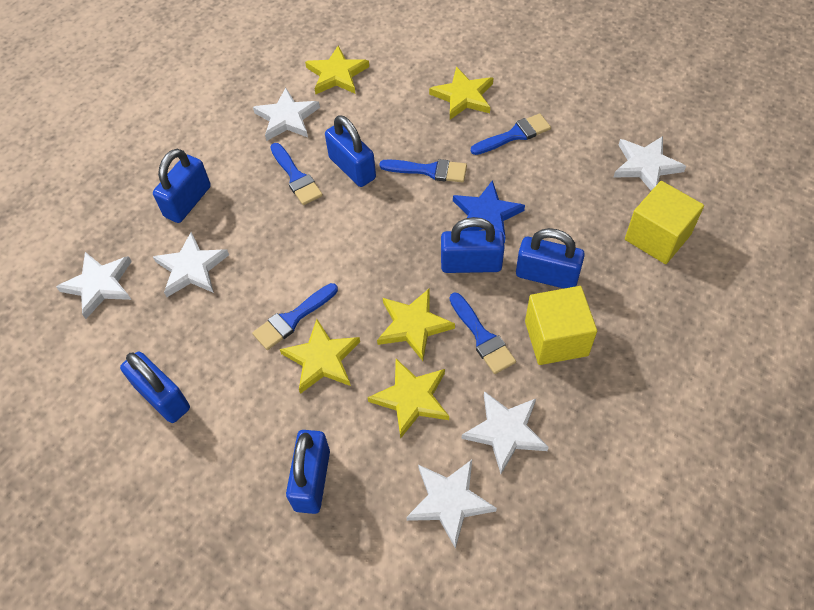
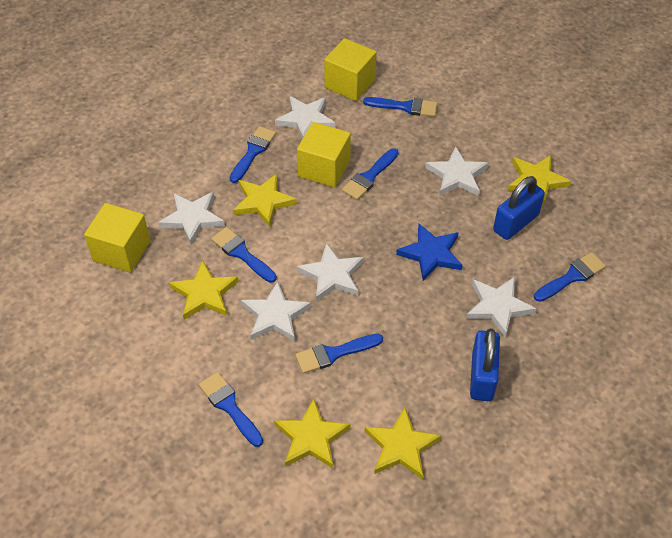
blue brush: 5 -> 7
blue padlock: 6 -> 2
yellow cube: 2 -> 3

